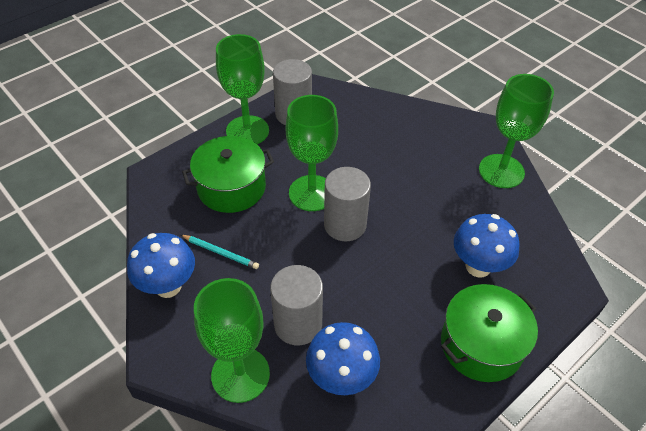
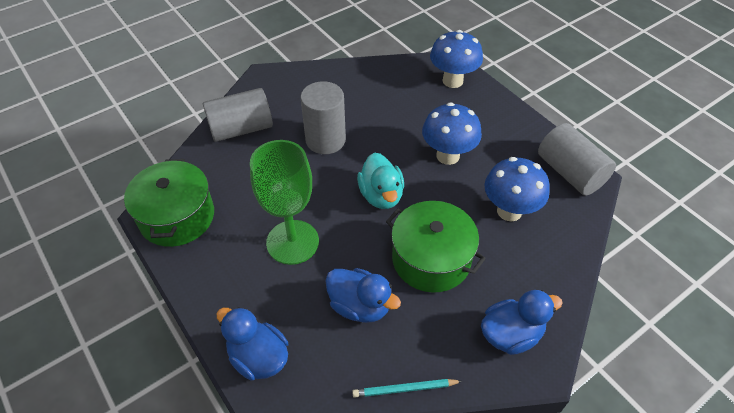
blue duck: 0 -> 3
green goblet: 4 -> 1
turquoise duck: 0 -> 1

